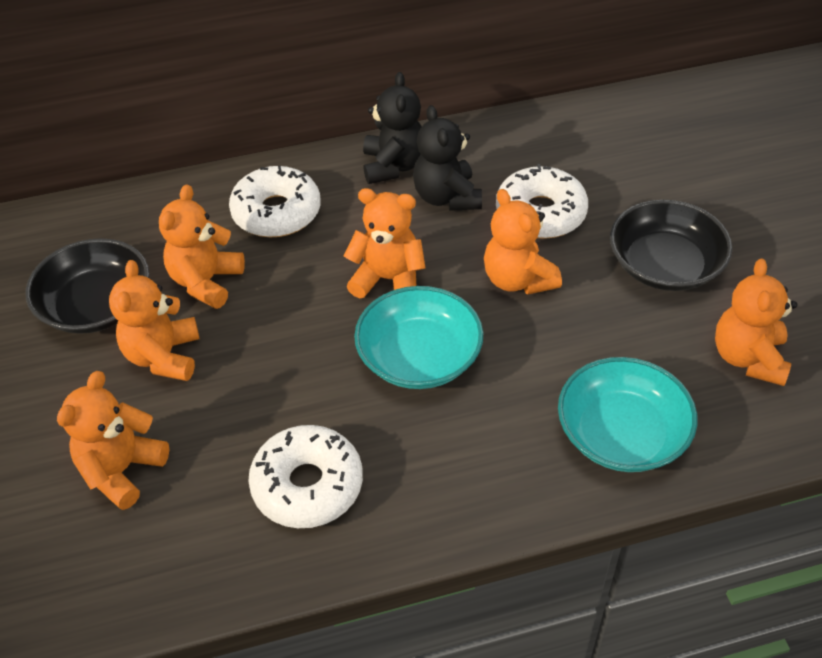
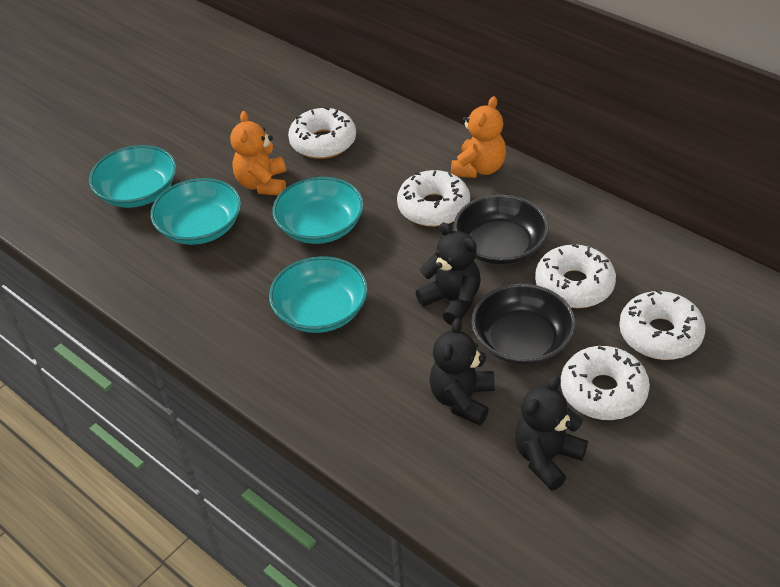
black teddy bear: 2 -> 3
orange teddy bear: 6 -> 2
turquoise bowl: 2 -> 4
white donut: 3 -> 5

